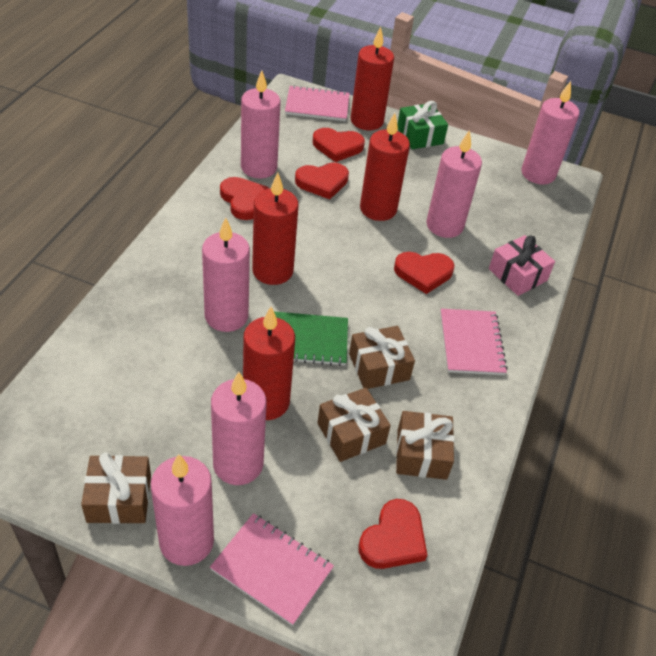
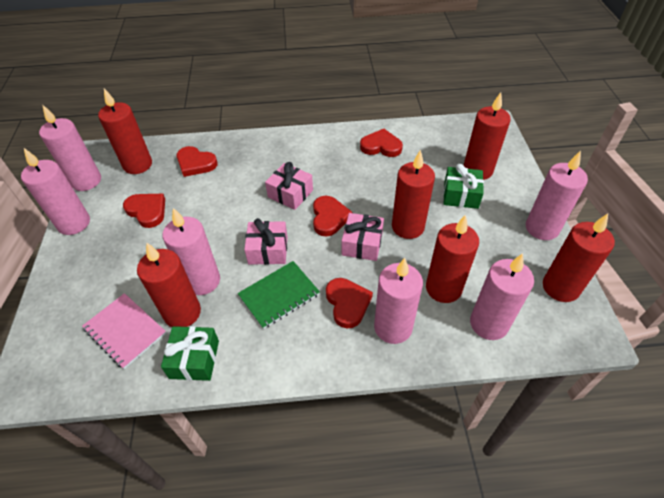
brown gift: 4 -> 0
green gift: 1 -> 2
pink gift: 1 -> 3
pink notebook: 3 -> 1
red candle: 4 -> 6

